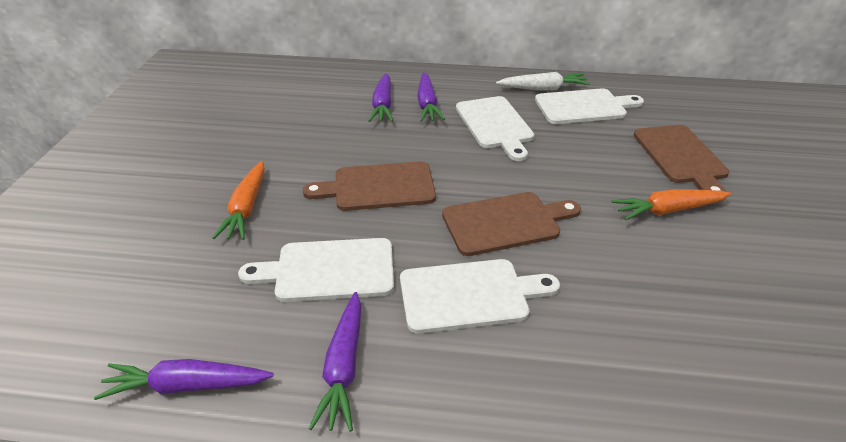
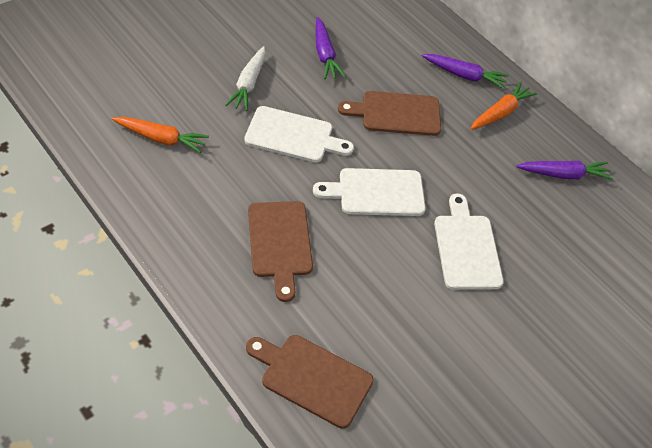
purple carrot: 4 -> 3
white cutting board: 4 -> 3

